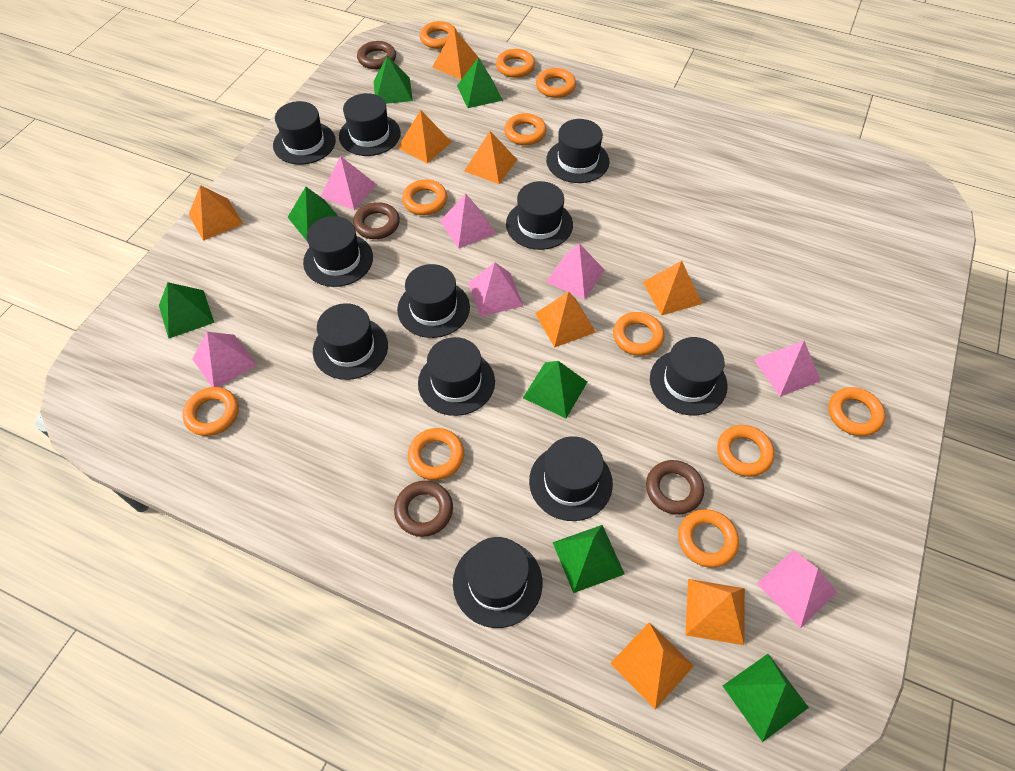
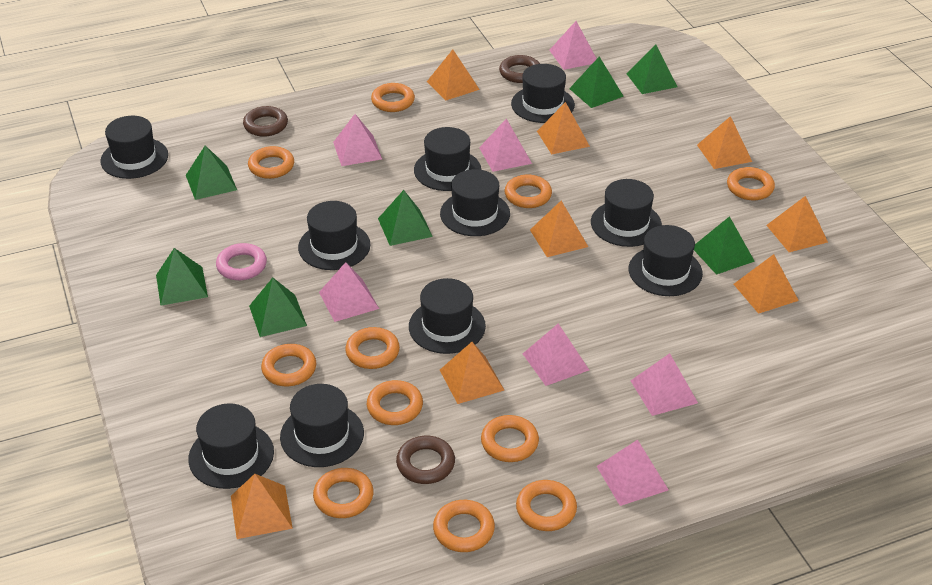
black hat: 11 -> 10
brown ring: 4 -> 3
pink ring: 0 -> 1

